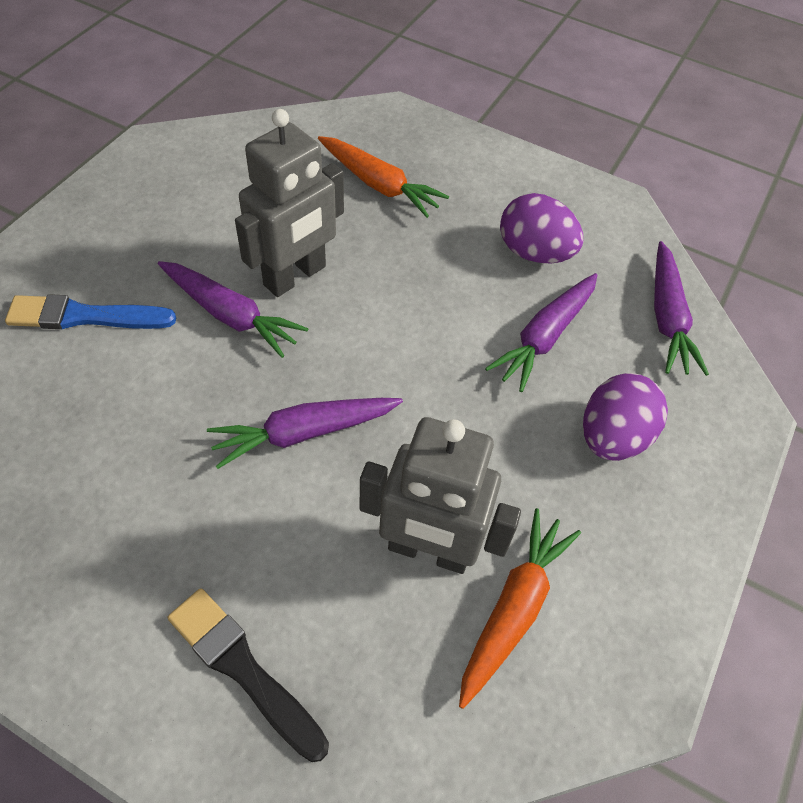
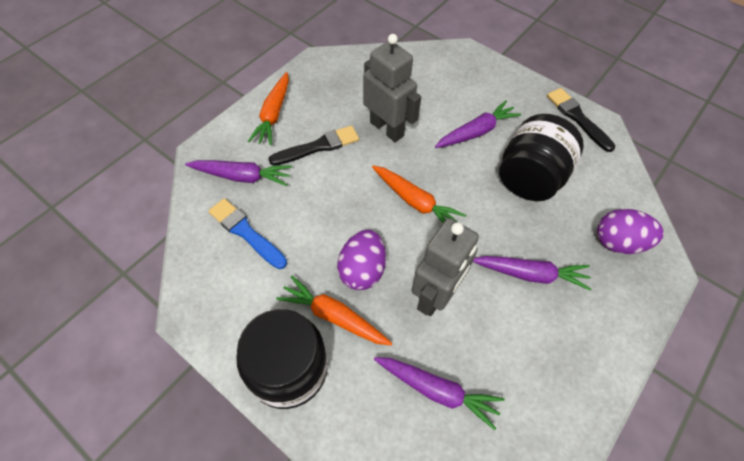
black brush: 1 -> 2
black jar: 0 -> 2
orange carrot: 2 -> 3

